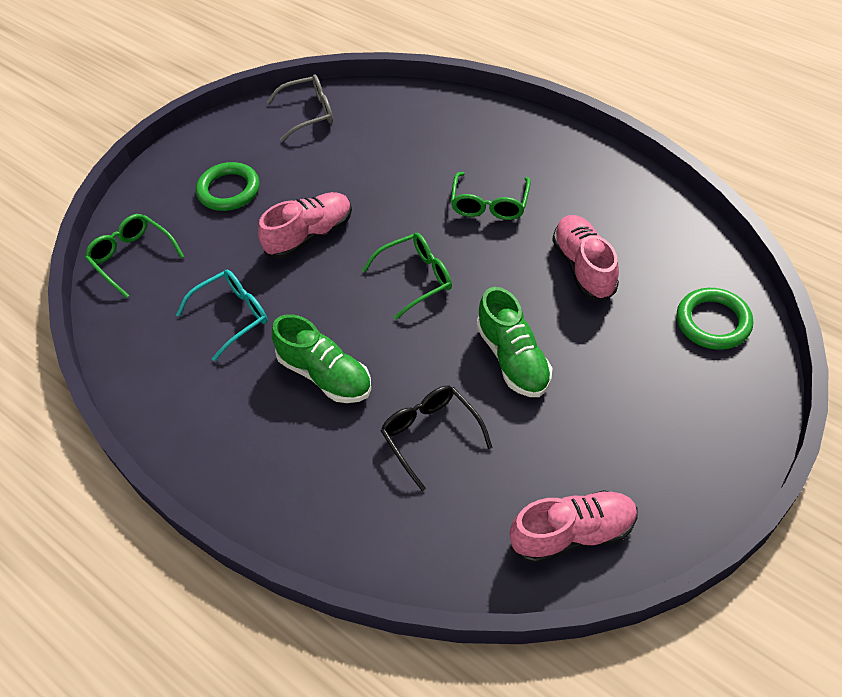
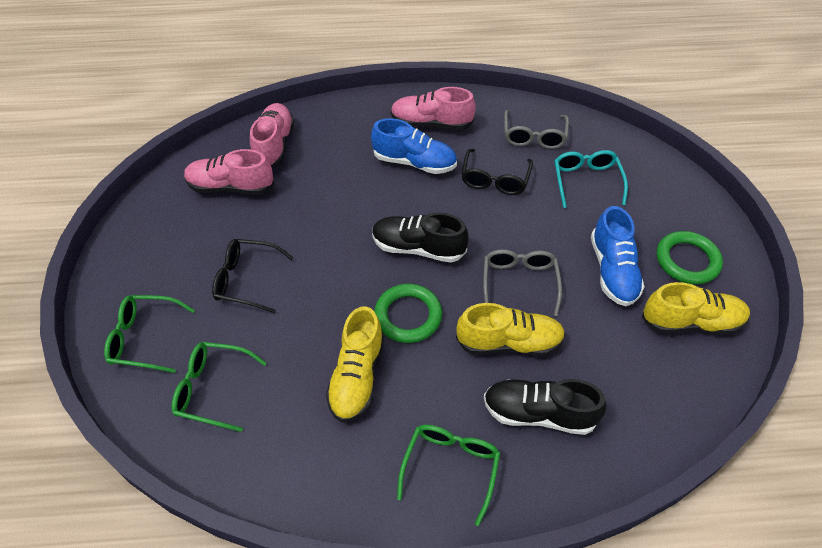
black glasses: 1 -> 2
black shoe: 0 -> 2
blue shoe: 0 -> 2
green shoe: 2 -> 0
grey glasses: 1 -> 2
yellow shoe: 0 -> 3

